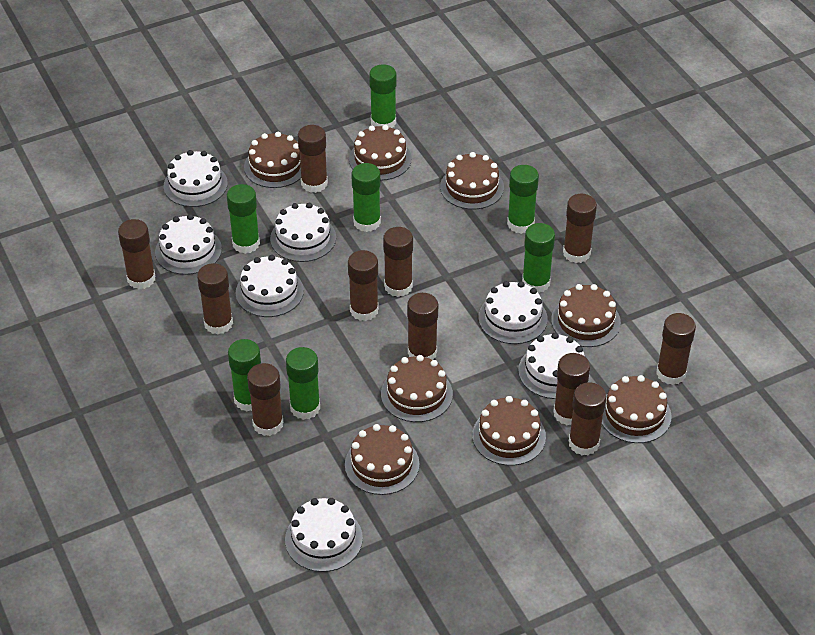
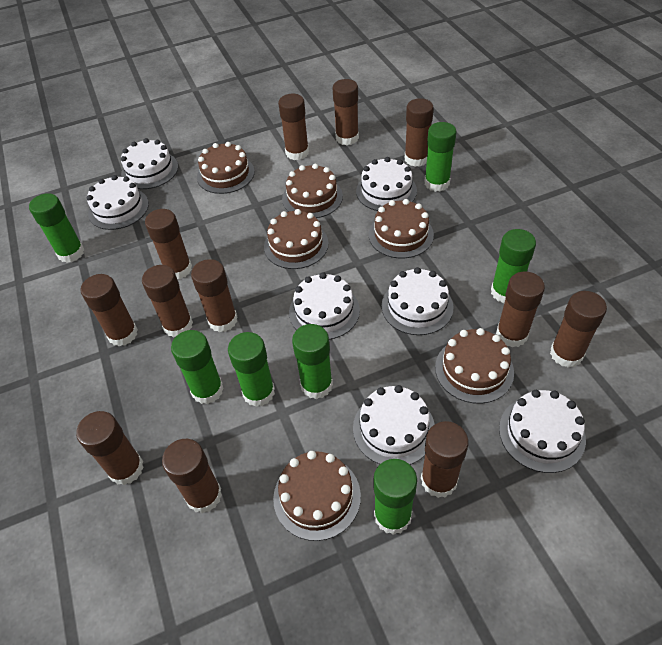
brown cake: 8 -> 6
brown glue stick: 11 -> 12

